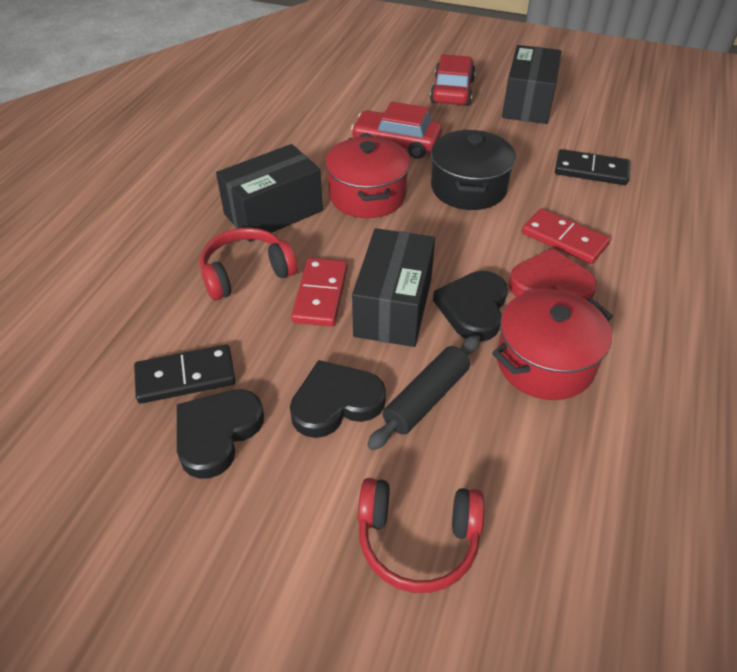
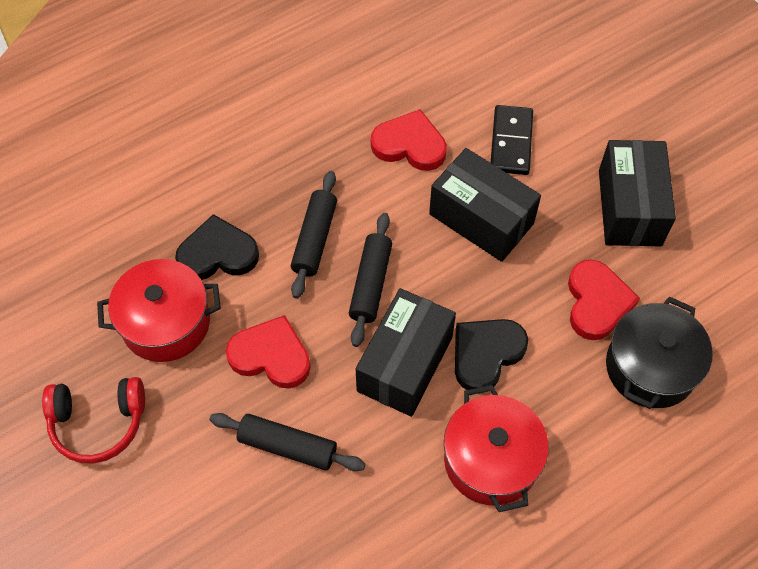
black domino: 2 -> 1
black heart: 3 -> 2
black rolling pin: 1 -> 3
red car: 2 -> 0
red domino: 2 -> 0
red headphones: 2 -> 1
red heart: 1 -> 3

